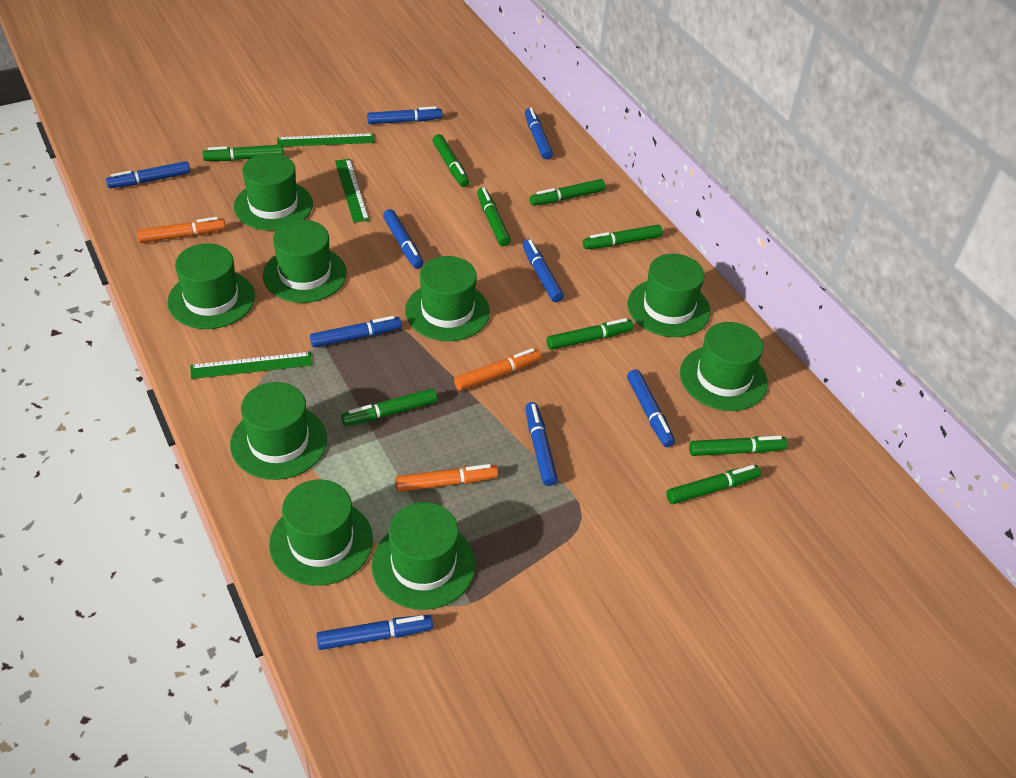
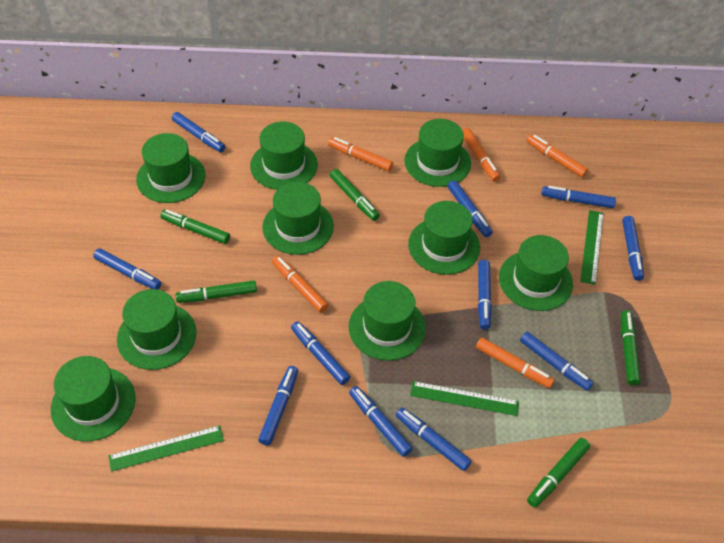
blue marker: 9 -> 11
green marker: 9 -> 5
orange marker: 3 -> 5

